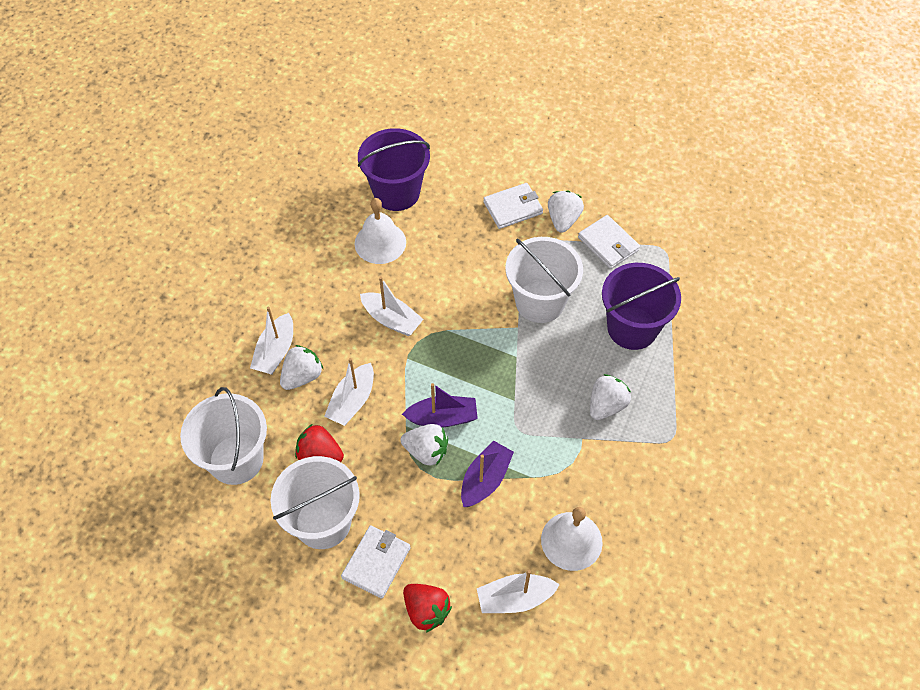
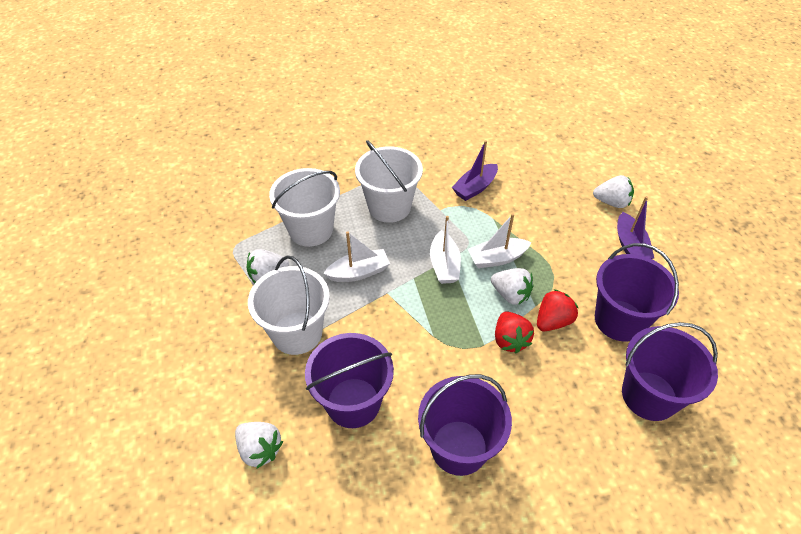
purple bucket: 2 -> 4
white bell: 2 -> 0
white boat: 4 -> 3
white wallet: 3 -> 0

